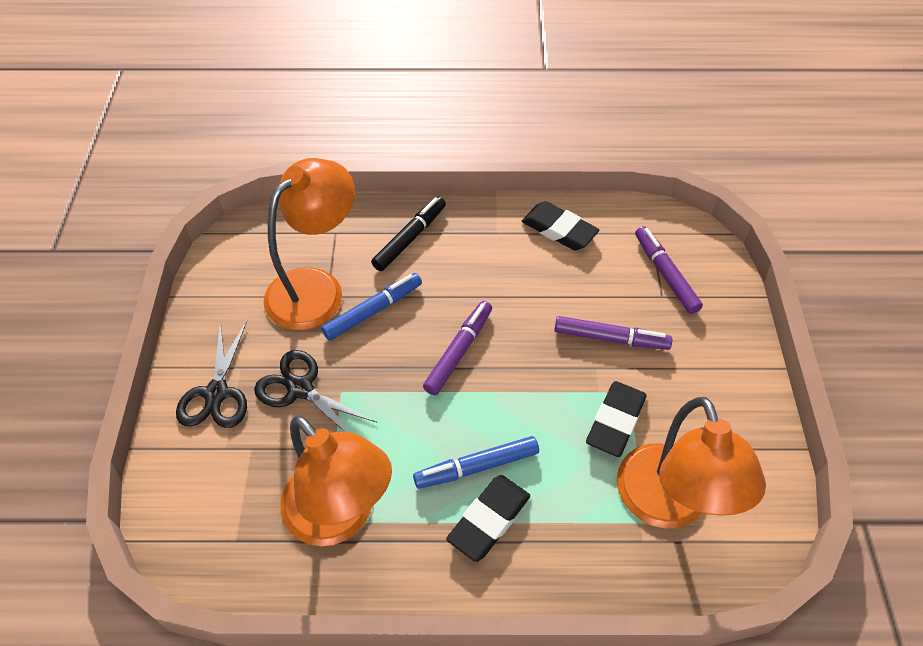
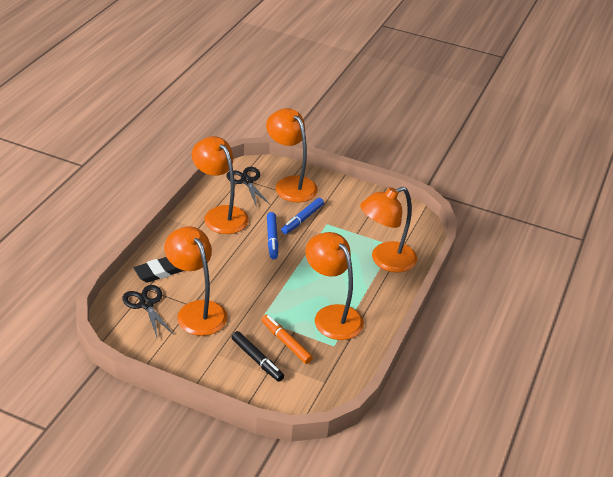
black eraser: 3 -> 1
orange lamp: 3 -> 5
orange marker: 0 -> 1
purple marker: 3 -> 0

